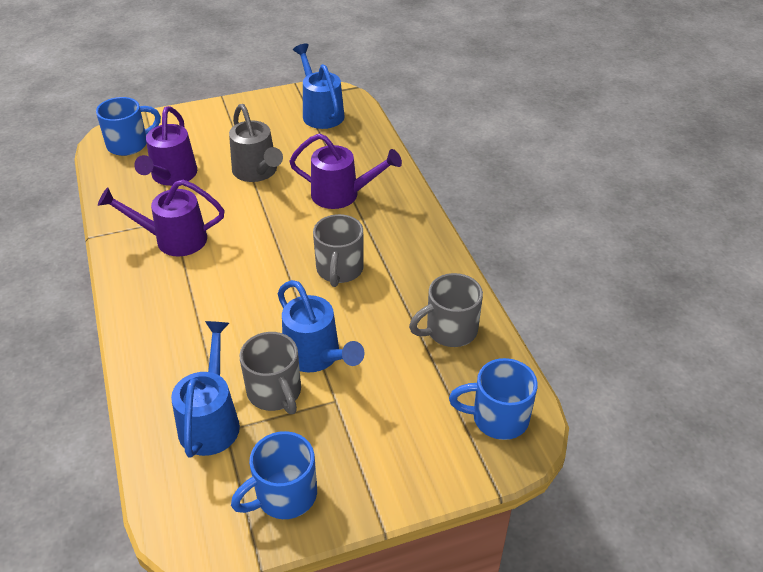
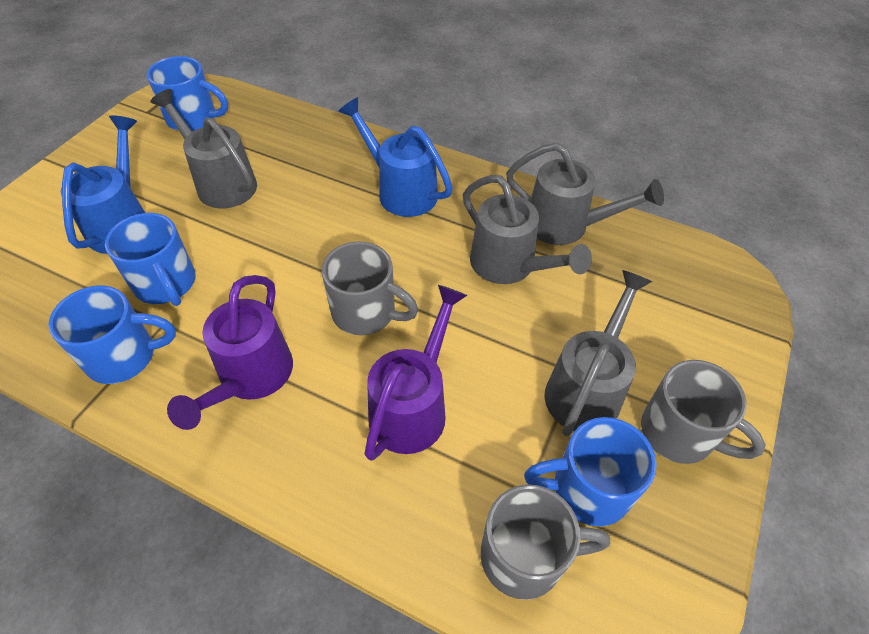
blue mug: 3 -> 4
blue watering can: 3 -> 2
grey watering can: 1 -> 4
purple watering can: 3 -> 2

